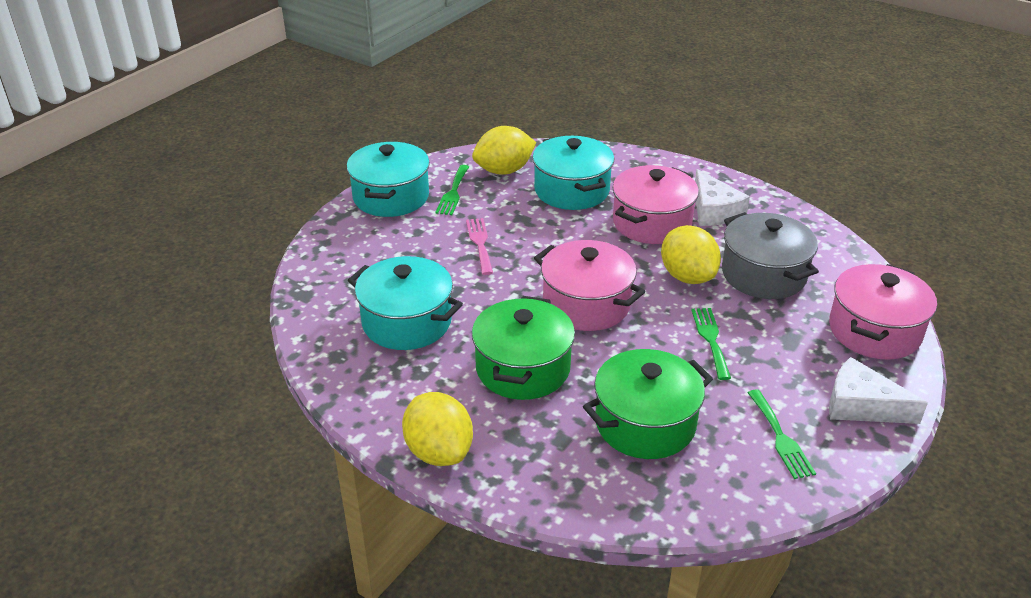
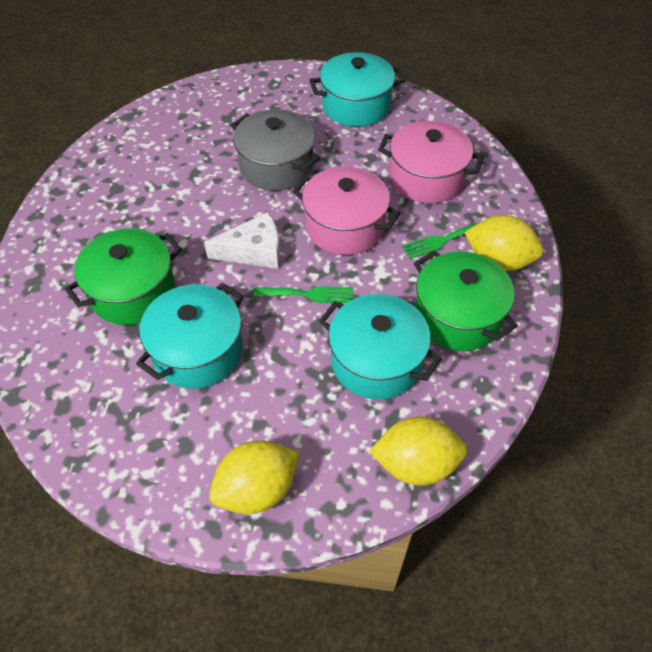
green fork: 3 -> 2
pink fork: 1 -> 0
pink pot: 3 -> 2
white cheese: 2 -> 1

